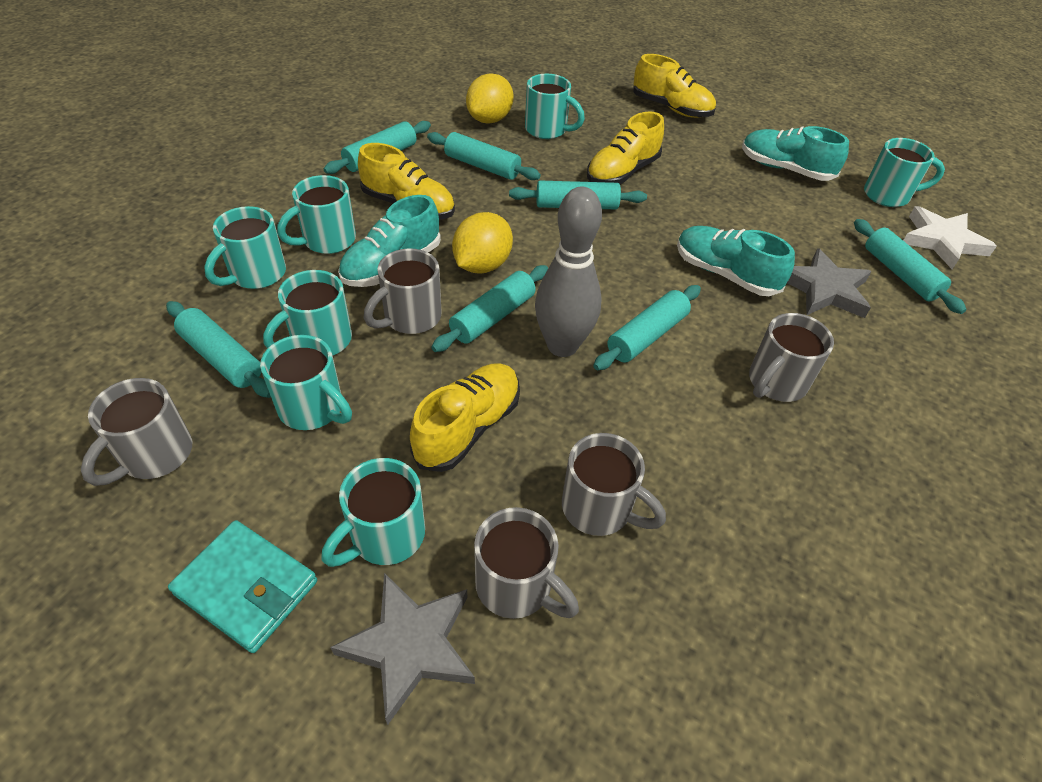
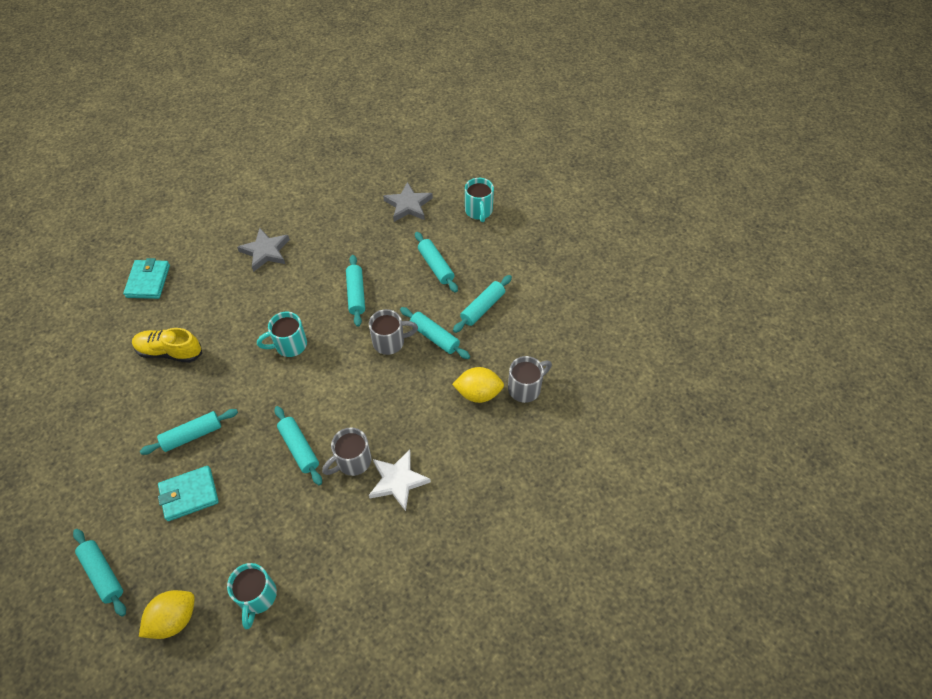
grey bowling pin: 1 -> 0
grey mug: 5 -> 3
turquoise mug: 7 -> 3
turquoise shoe: 3 -> 0
turquoise wallet: 1 -> 2
yellow shoe: 4 -> 1

